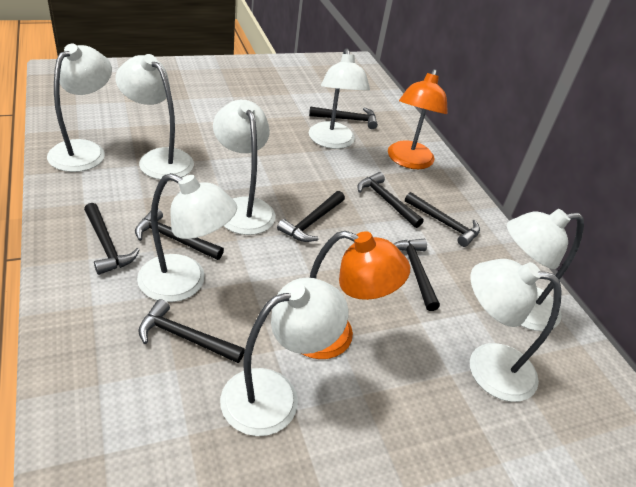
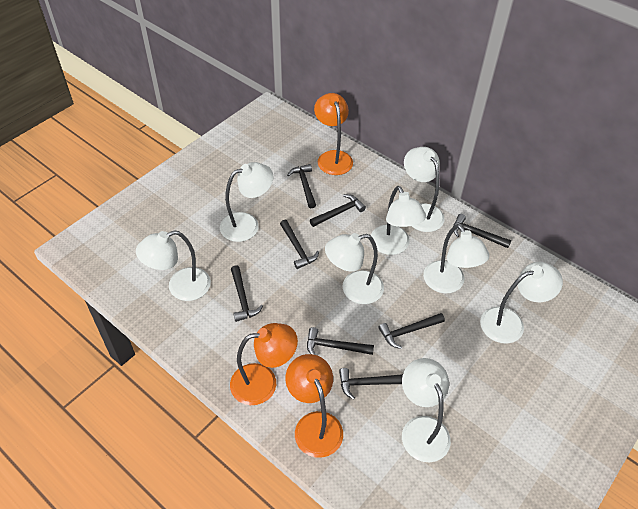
orange lamp: 2 -> 3

